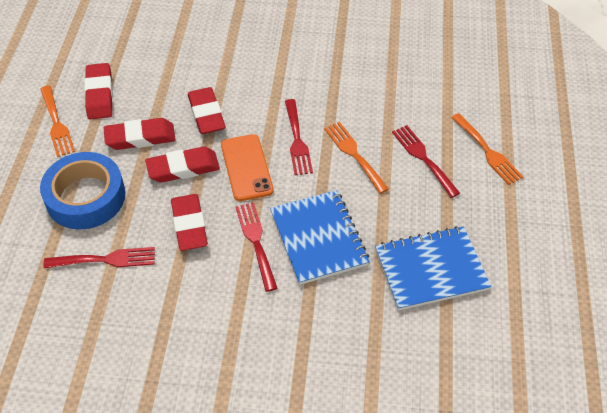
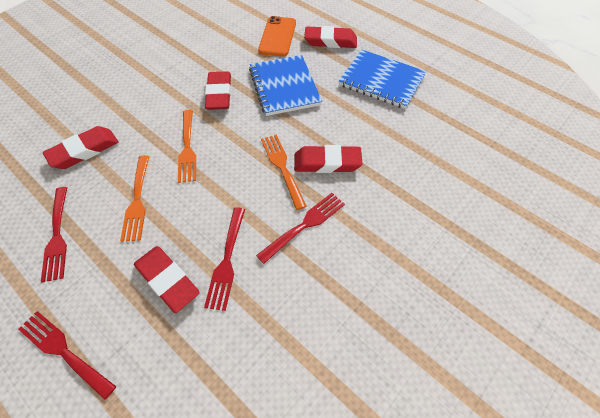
blue tape: 1 -> 0

